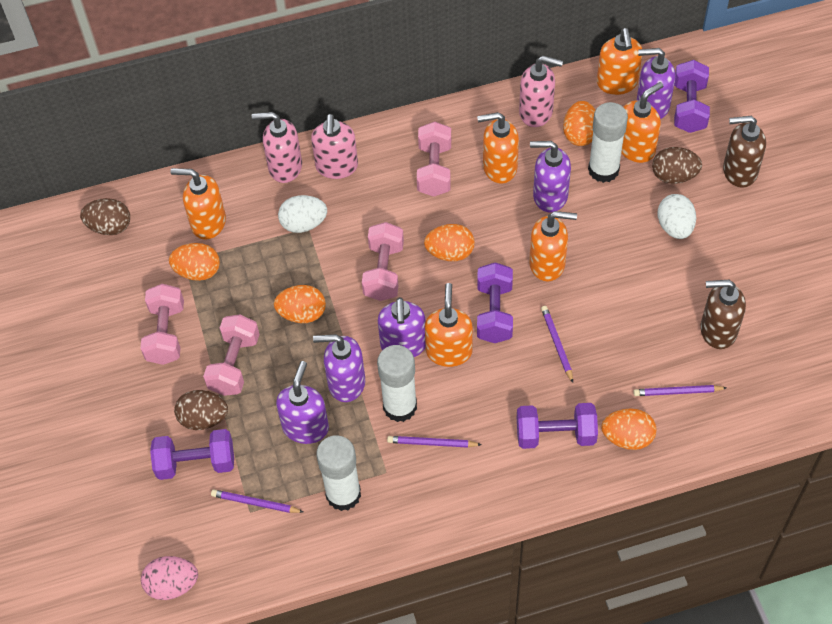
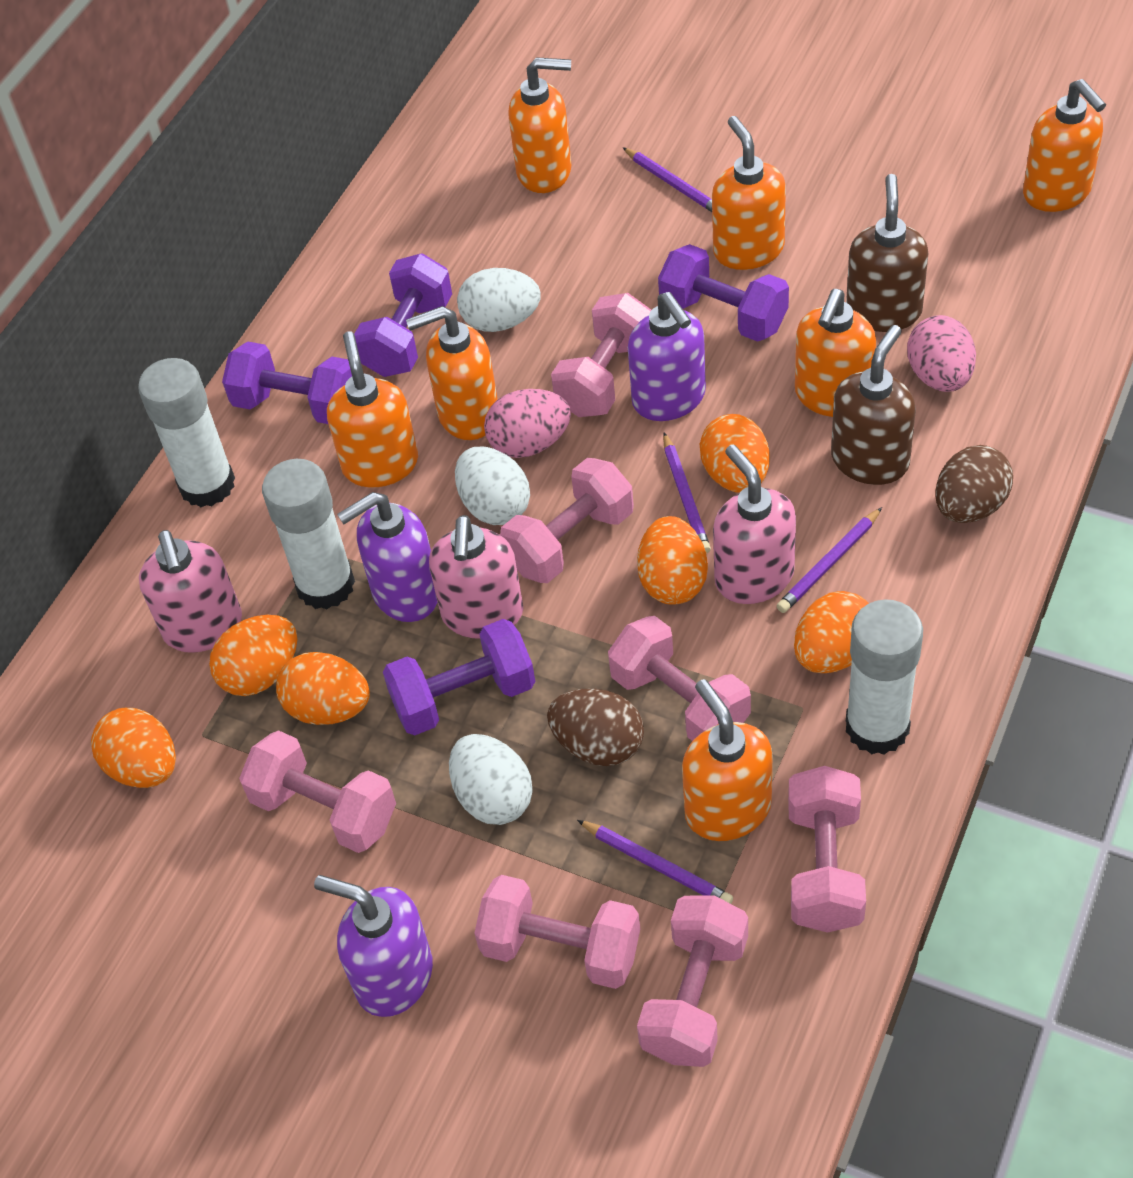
brown egg: 3 -> 2
orange egg: 5 -> 6
orange soap dispenser: 6 -> 7
pink dumbbell: 4 -> 7
pink egg: 1 -> 2
purple soap dispenser: 5 -> 3
white egg: 2 -> 3

